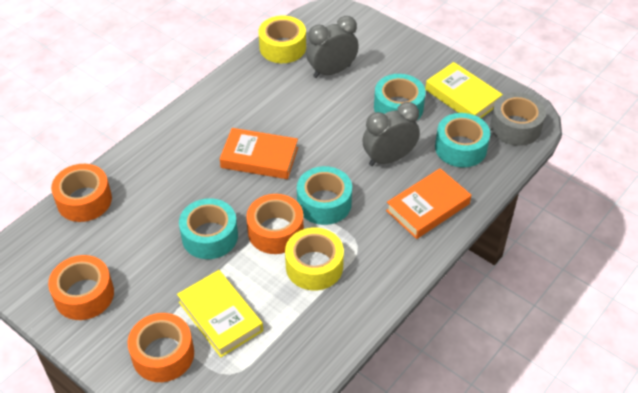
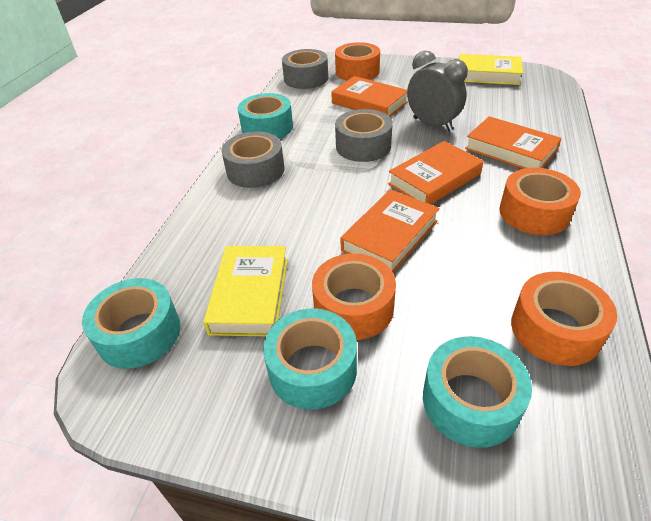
grey clock: 2 -> 1
grey tape: 1 -> 3
orange book: 2 -> 4
yellow tape: 2 -> 0

